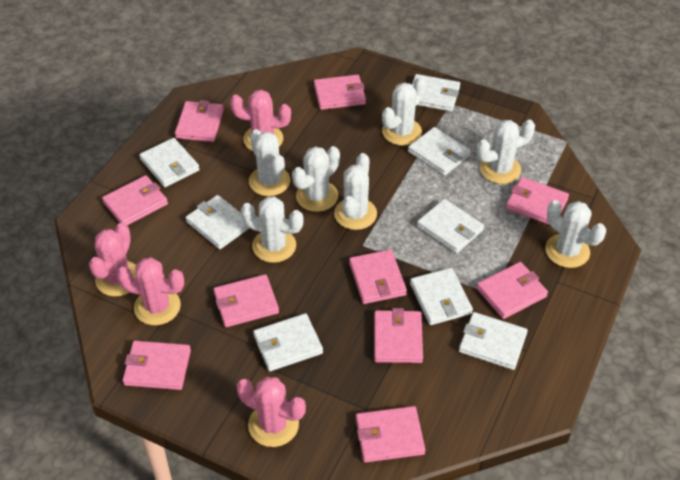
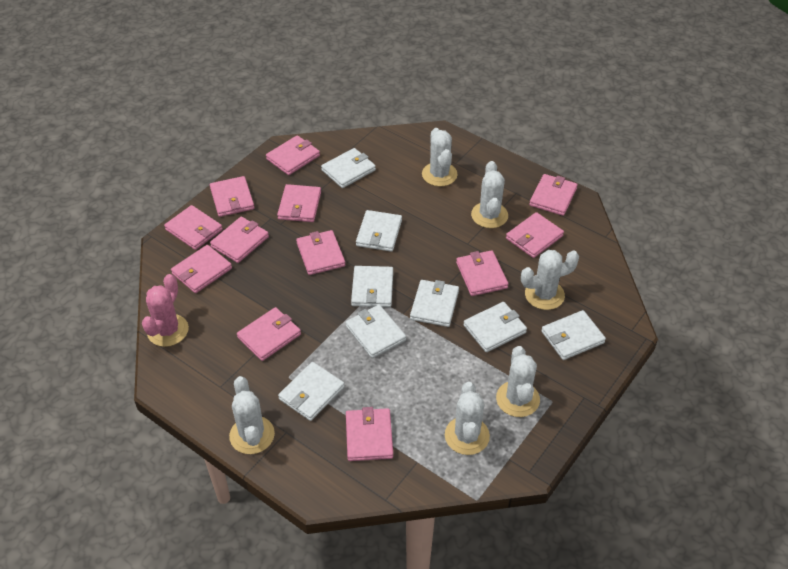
pink cactus: 4 -> 1
pink wallet: 10 -> 12
white cactus: 7 -> 6

